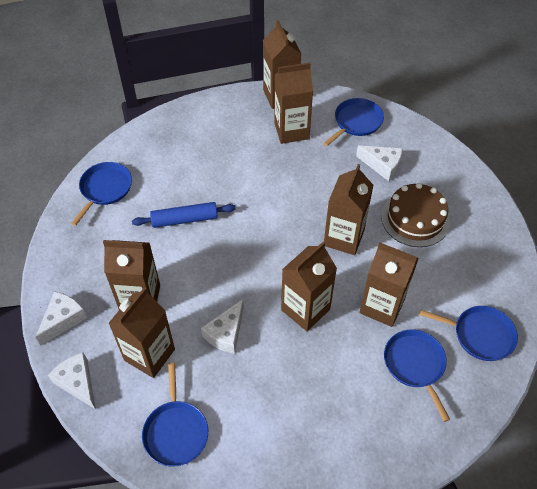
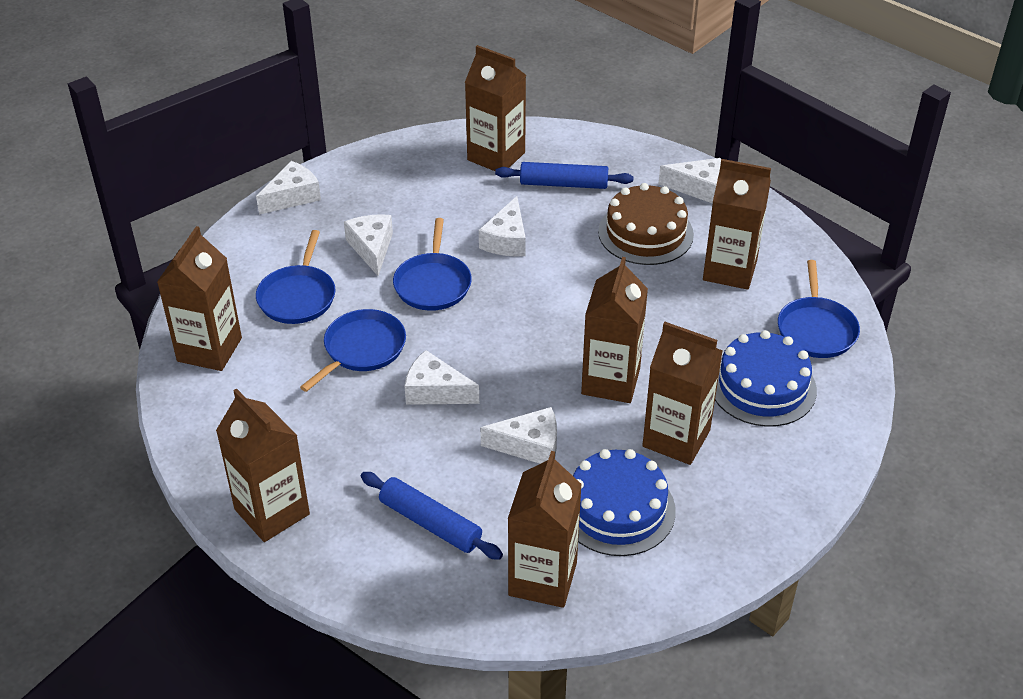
blue cake: 0 -> 2
blue pan: 5 -> 4
blue rolling pin: 1 -> 2
white cheese: 4 -> 6

